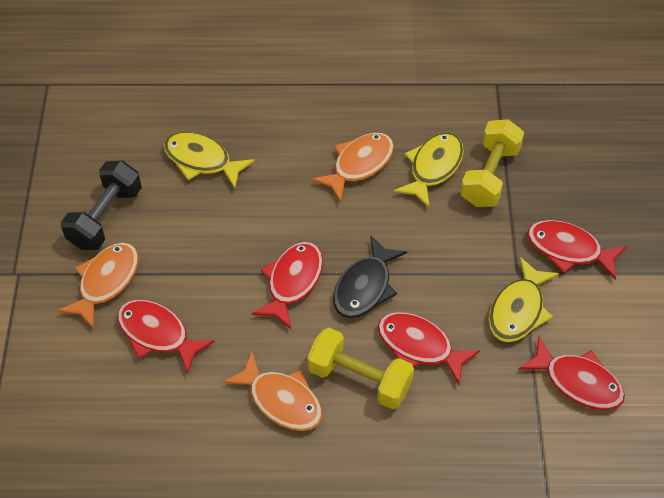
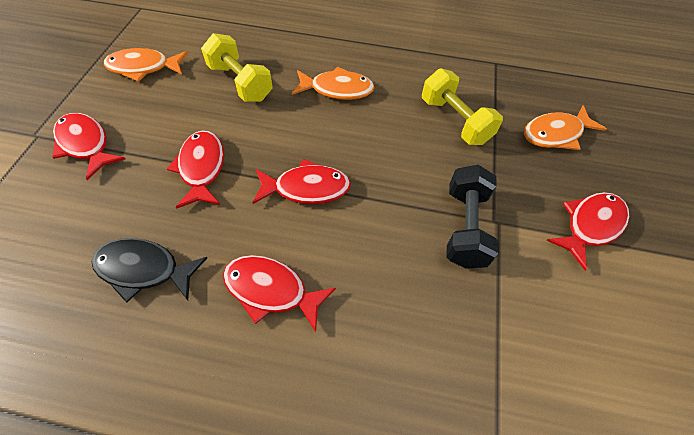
yellow fish: 3 -> 0

